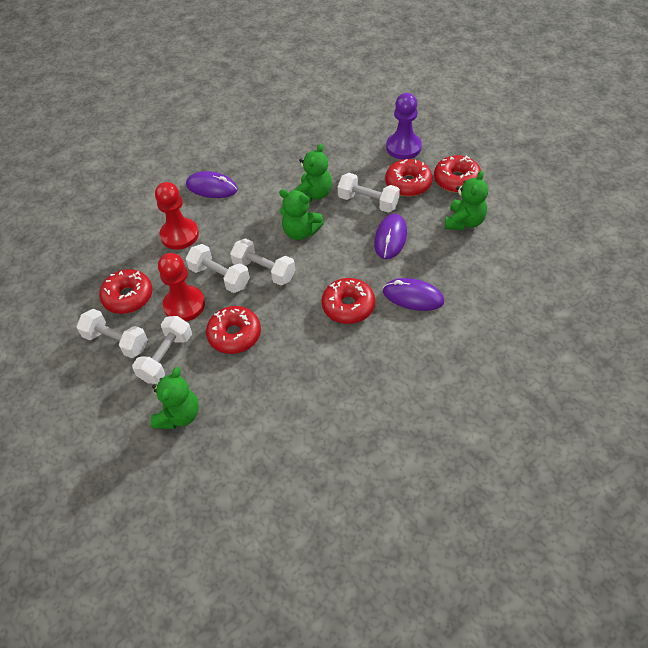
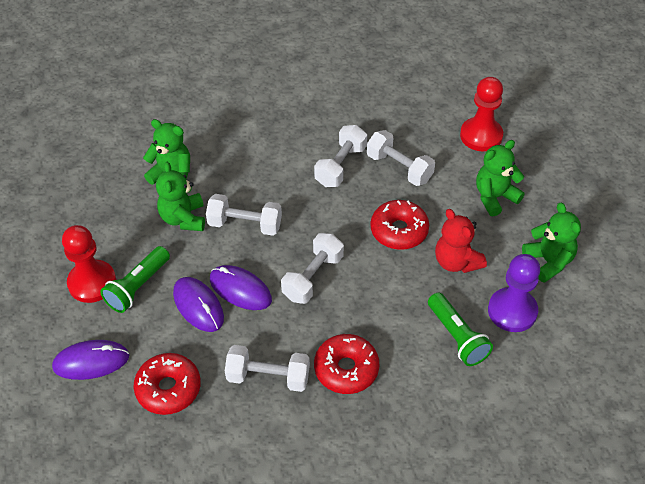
green flashlight: 0 -> 2
red donut: 5 -> 3
red teddy bear: 0 -> 1

